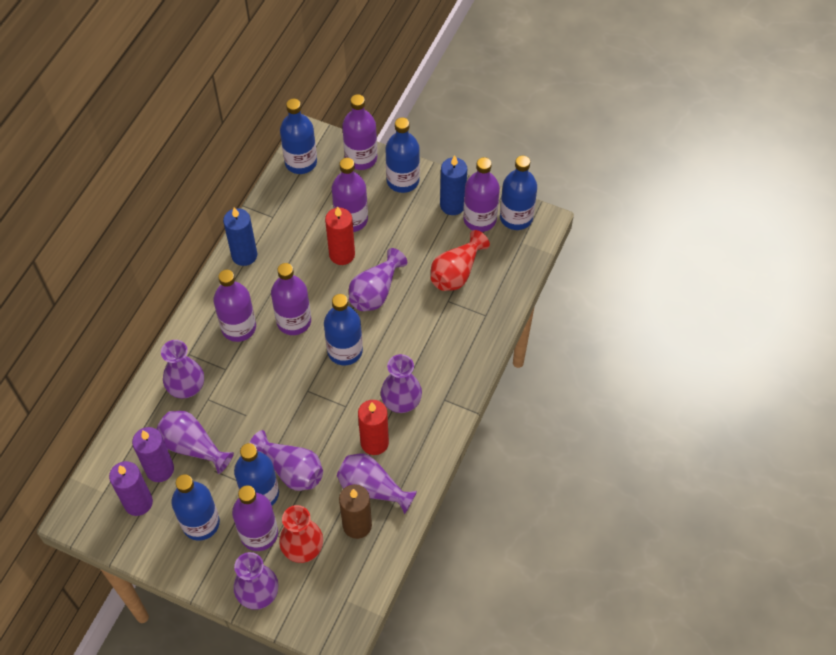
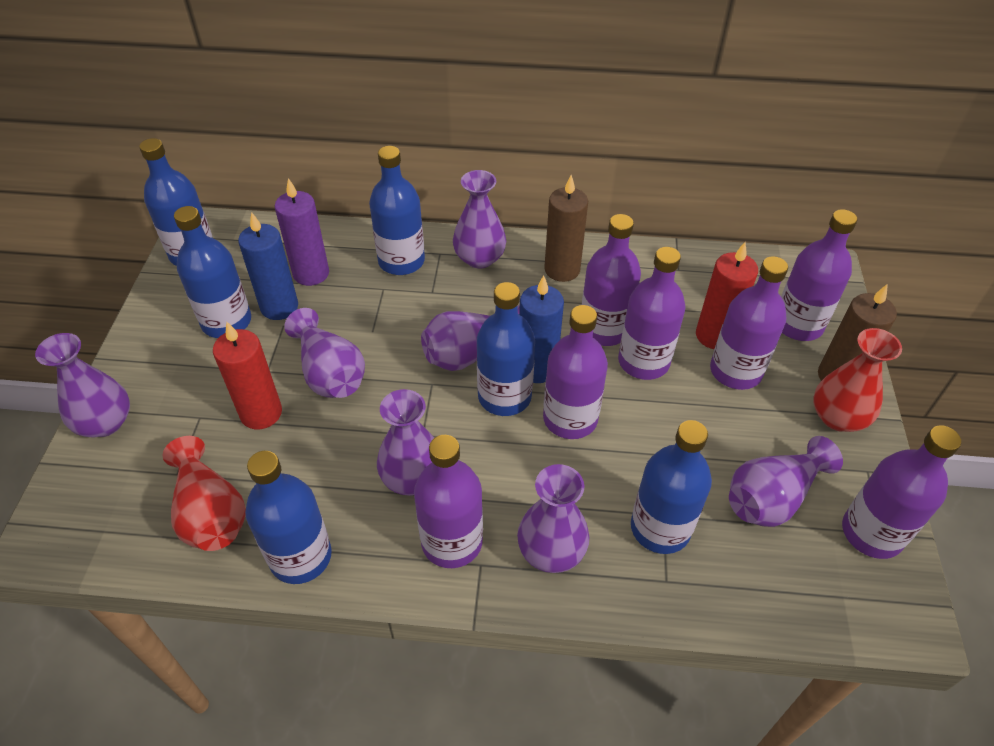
brown candle: 1 -> 2
purple bottle: 6 -> 7
purple candle: 2 -> 1

